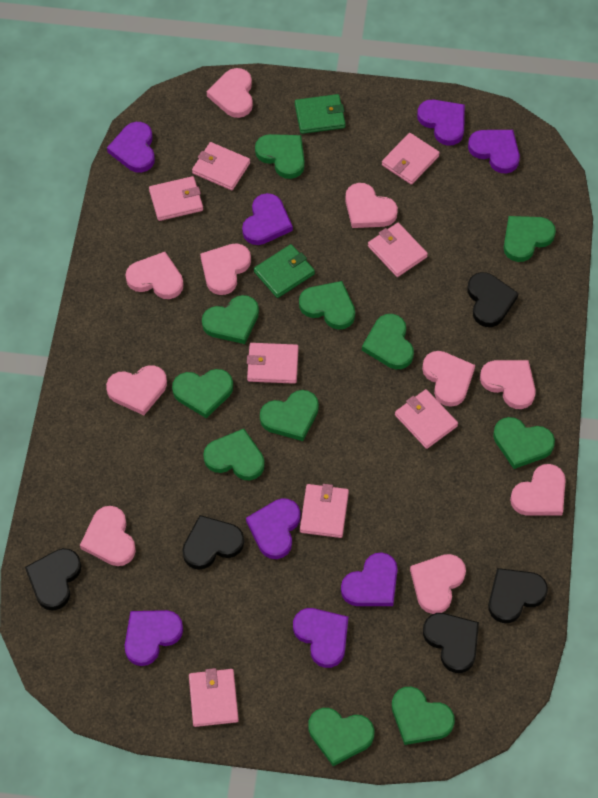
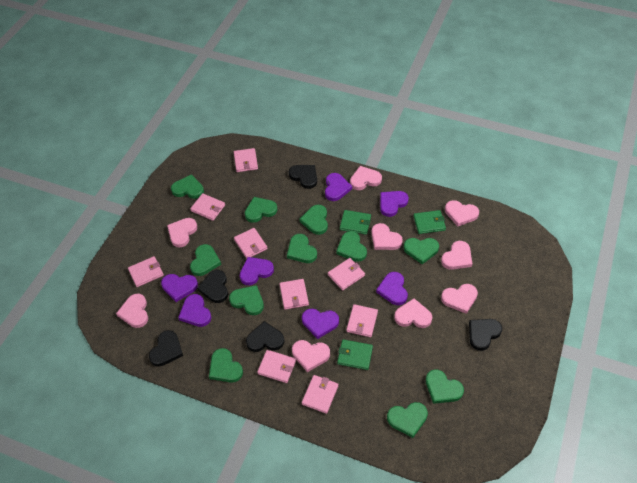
green wallet: 2 -> 3
pink heart: 10 -> 9
pink wallet: 8 -> 9
purple heart: 8 -> 7

